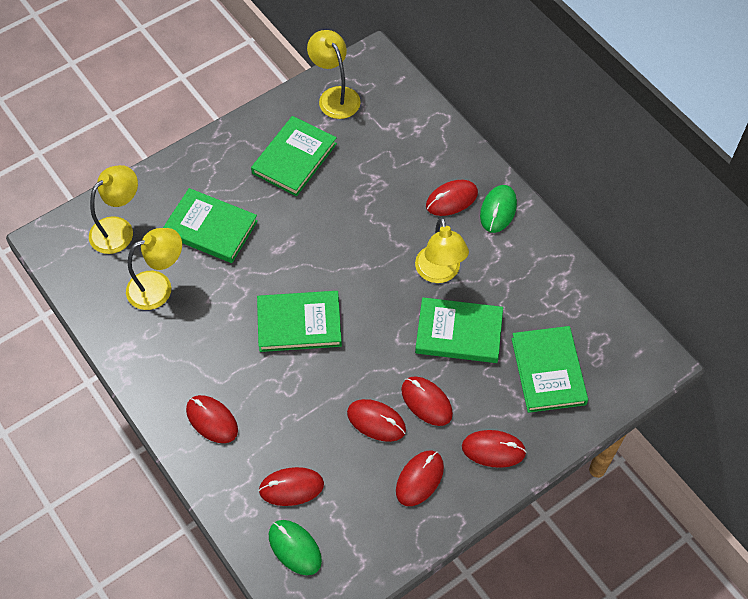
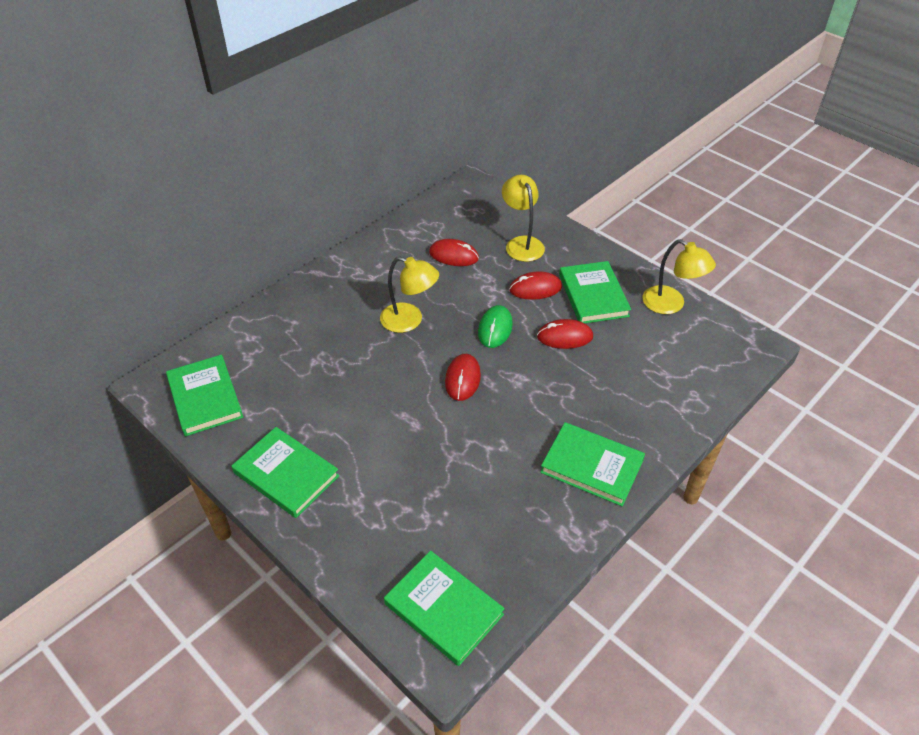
green mouse: 2 -> 1
red mouse: 7 -> 4
yellow lamp: 4 -> 3

